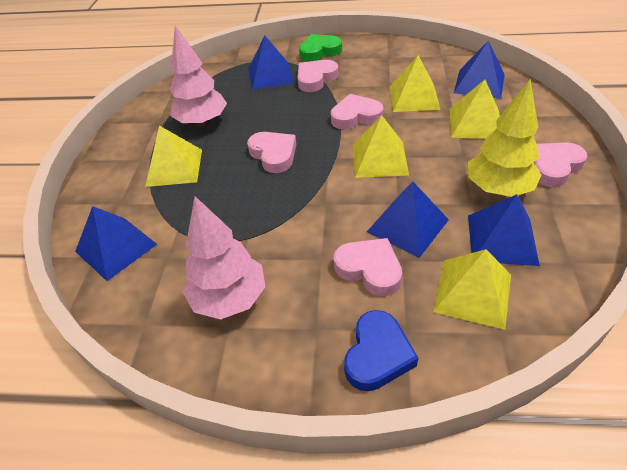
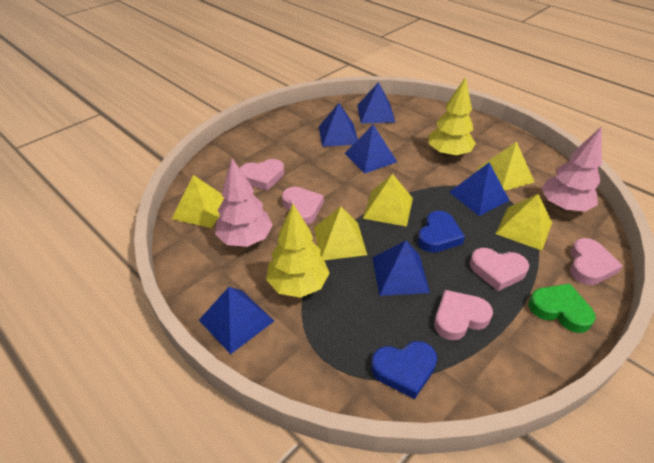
blue heart: 1 -> 2
blue pyramid: 5 -> 6
yellow tree: 1 -> 2

